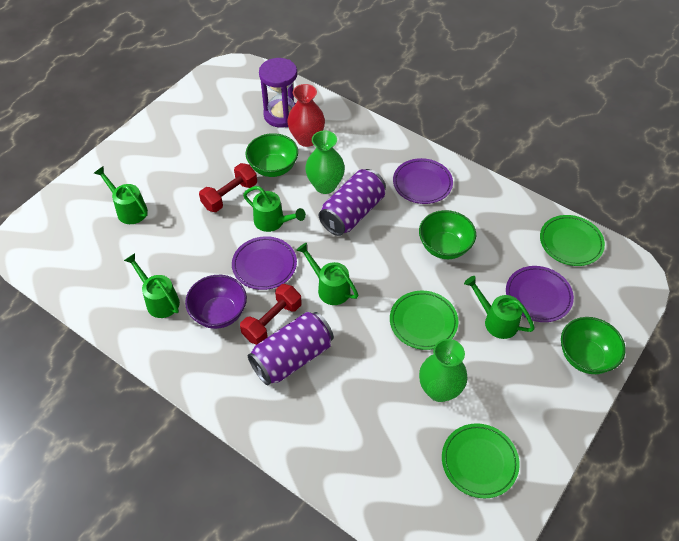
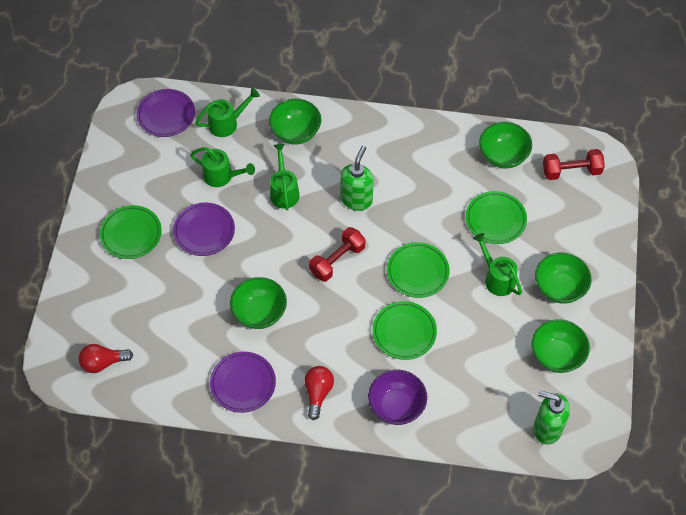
green bowl: 3 -> 5
green plate: 3 -> 4
green soap dispenser: 0 -> 2
green vase: 2 -> 0
green watering can: 5 -> 4
purple can: 2 -> 0
purple hourglass: 1 -> 0
red light bulb: 0 -> 2
red vase: 1 -> 0

